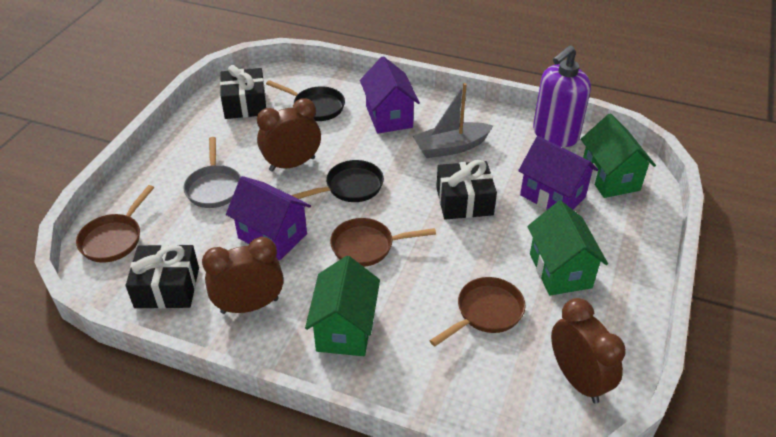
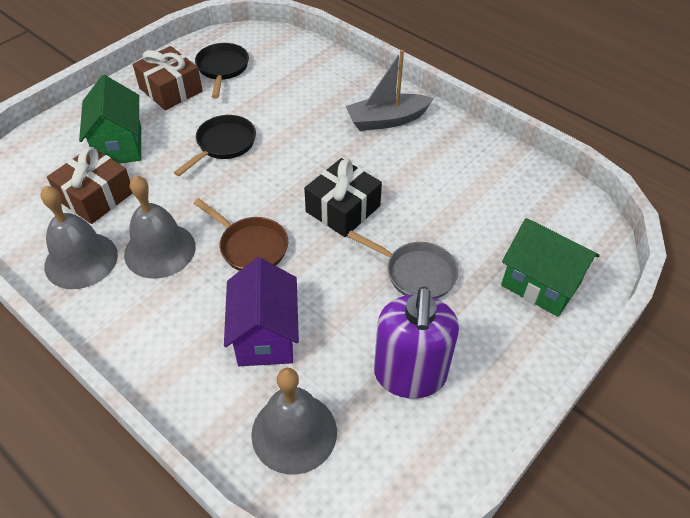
black gift: 3 -> 1
brown clock: 3 -> 0
brown gift: 0 -> 2
brown pan: 3 -> 1
green house: 3 -> 2
grey bell: 0 -> 3
purple house: 3 -> 1

